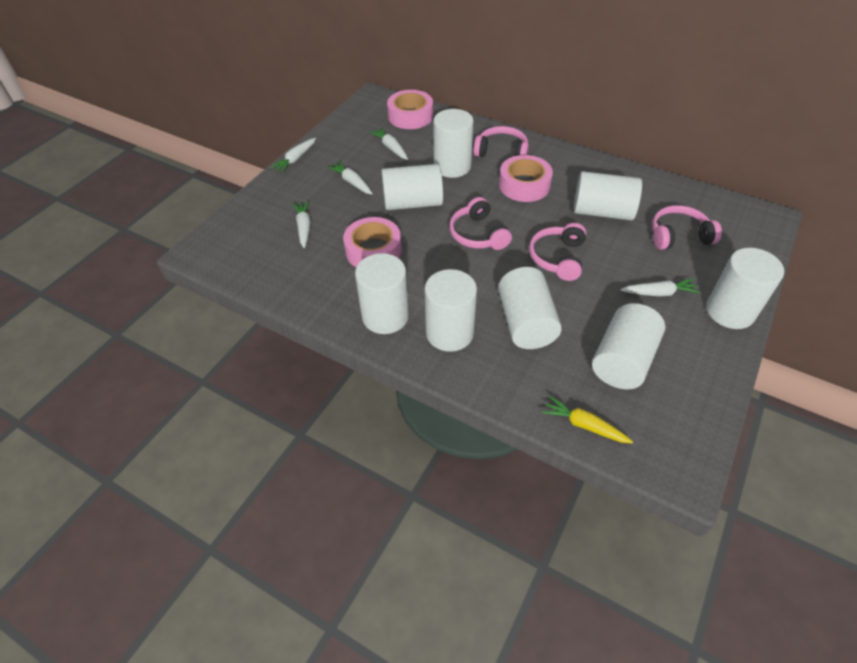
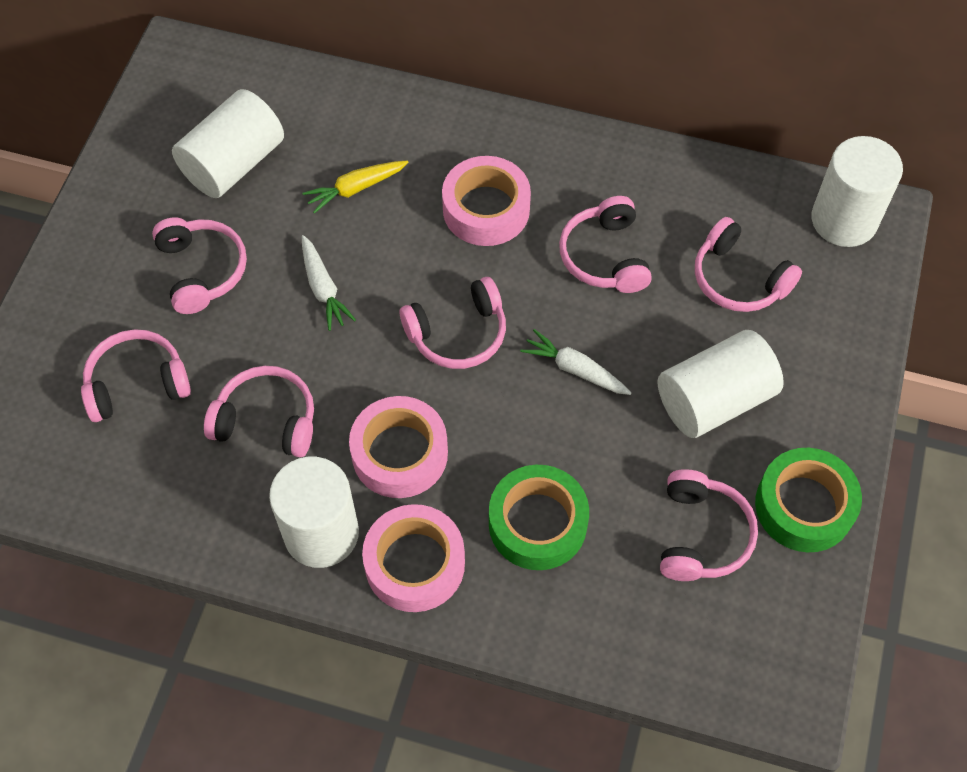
green tape: 0 -> 2
pink headphones: 4 -> 7
white carrot: 5 -> 2
white cylinder: 8 -> 4

